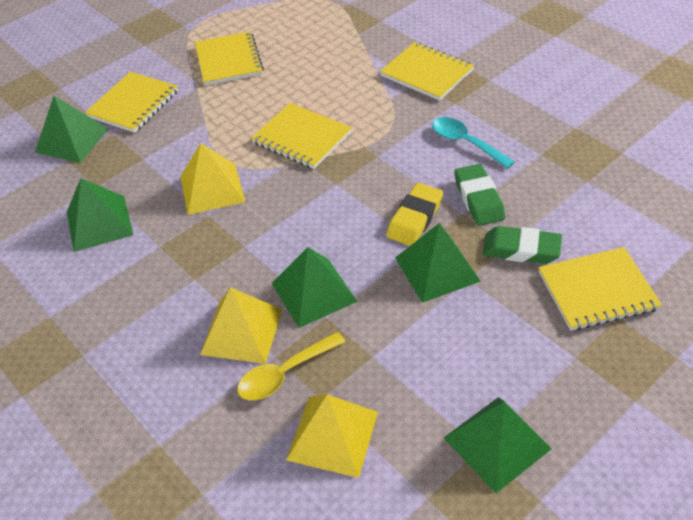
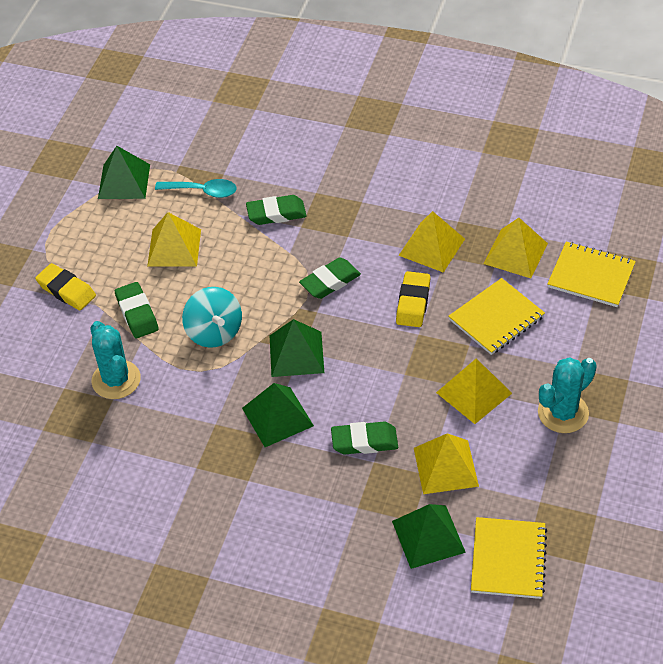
green eraser: 2 -> 4
green pyramid: 5 -> 4
turquoise cactus: 0 -> 2
turquoise spinning top: 0 -> 1
yellow eraser: 1 -> 2
yellow notebook: 5 -> 3
yellow pyramid: 3 -> 5
yellow spoon: 1 -> 0

